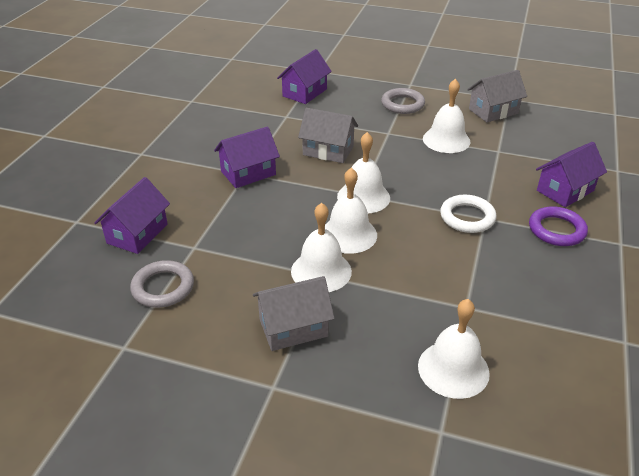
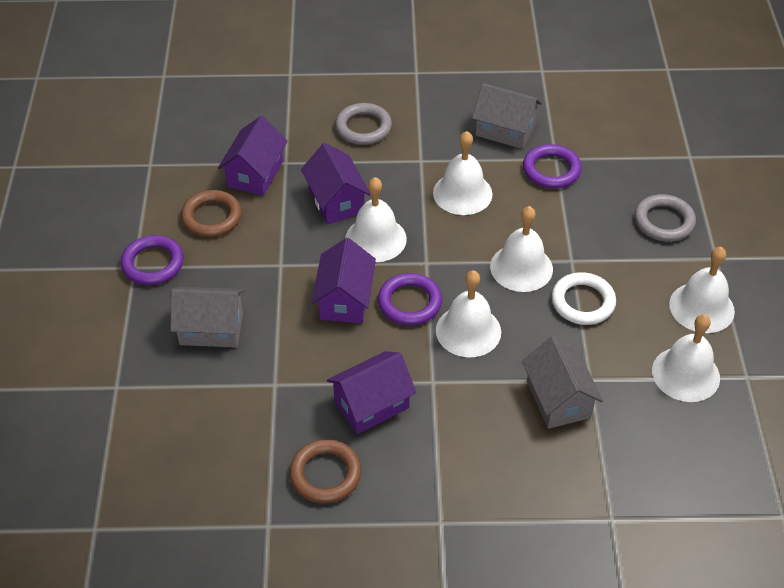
brown ring: 0 -> 2
purple ring: 1 -> 3
white bell: 5 -> 6

